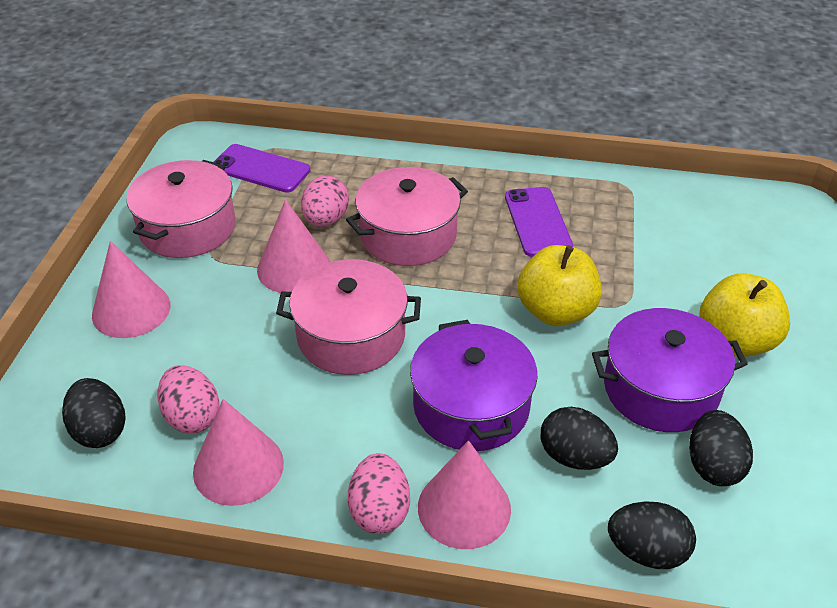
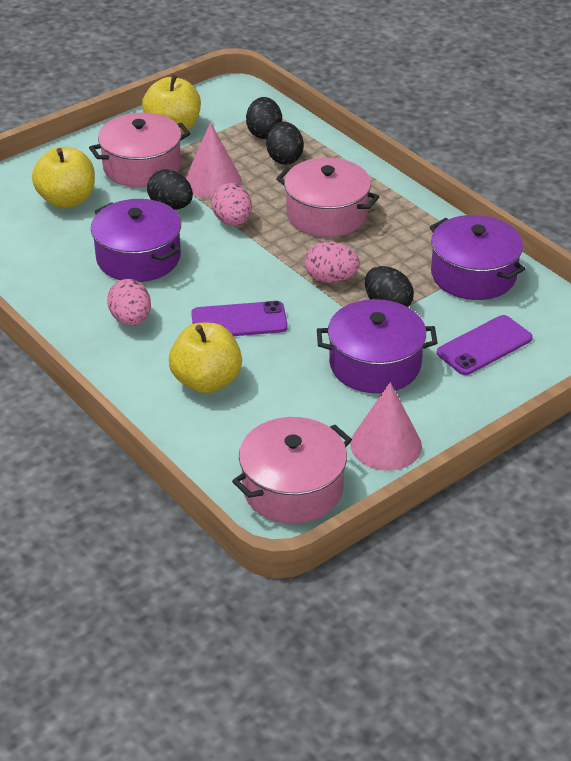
pink cone: 4 -> 2
purple pot: 2 -> 3
yellow apple: 2 -> 3

